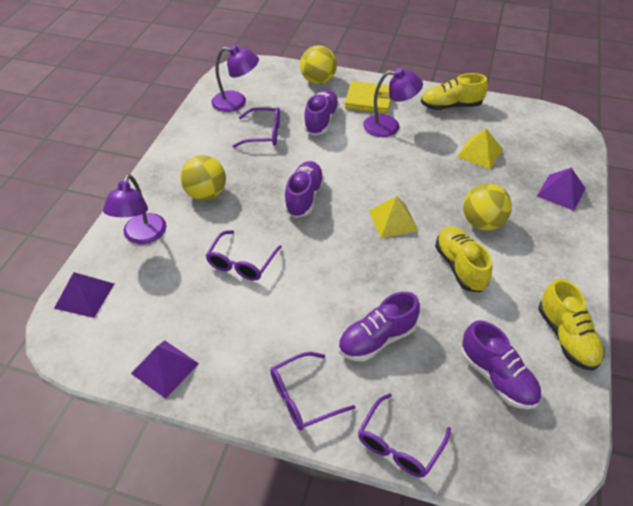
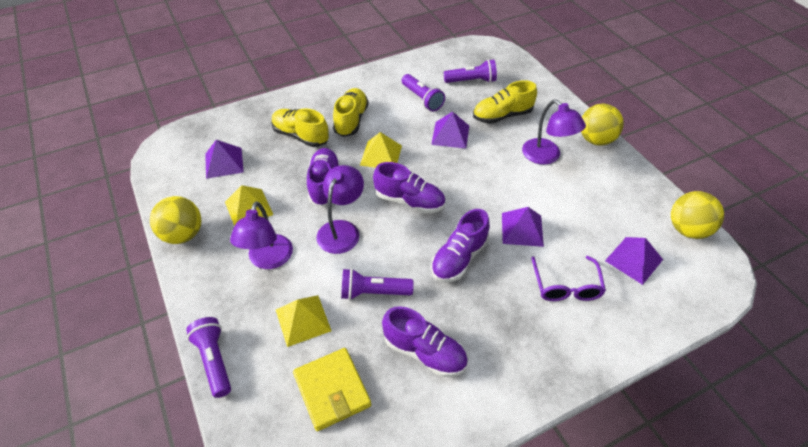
purple flashlight: 0 -> 4
purple glasses: 4 -> 1
purple pyramid: 3 -> 4
yellow pyramid: 2 -> 3

